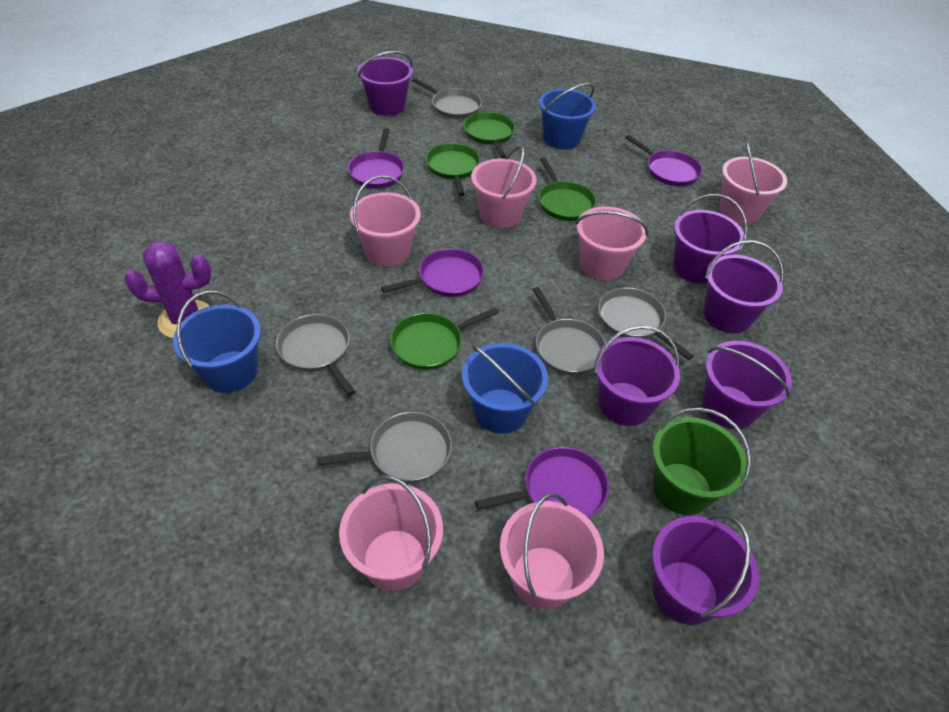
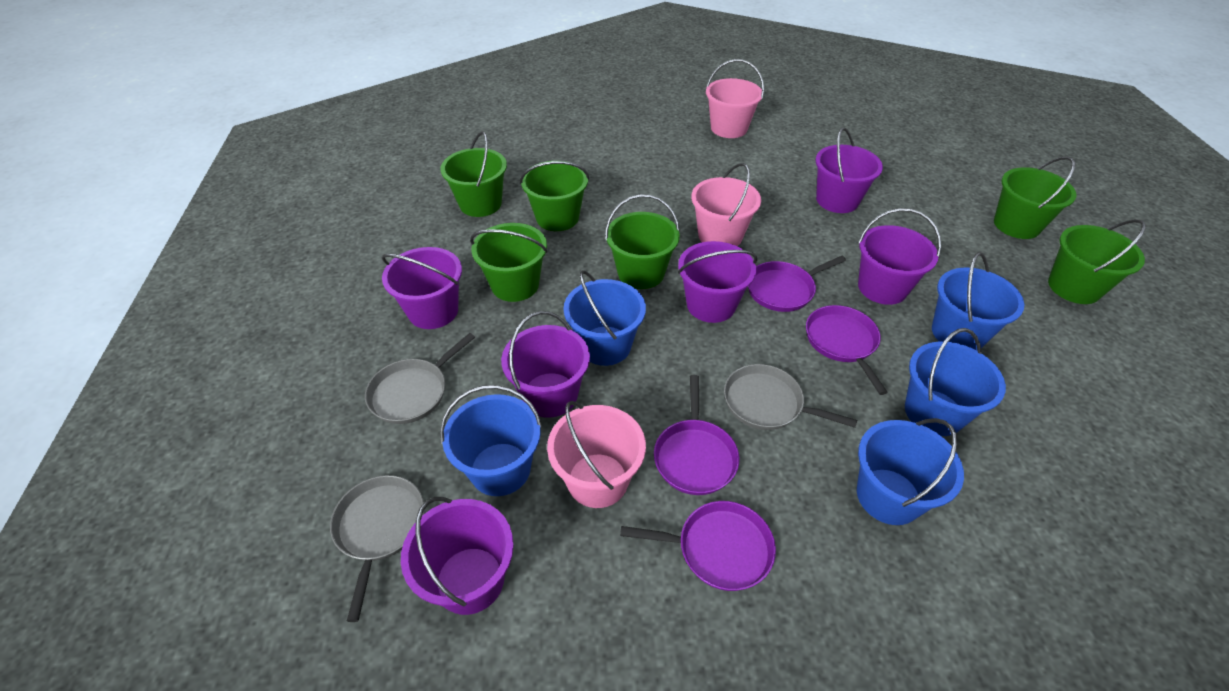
blue bucket: 3 -> 5
green bucket: 1 -> 6
green pan: 4 -> 0
grey pan: 5 -> 3
pink bucket: 6 -> 3
purple cactus: 1 -> 0

